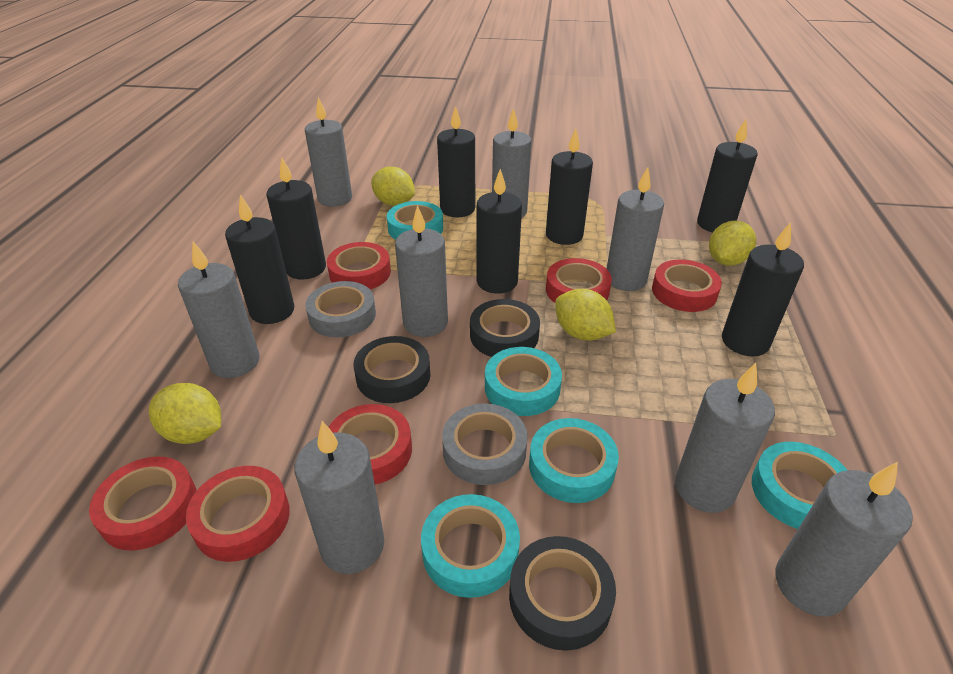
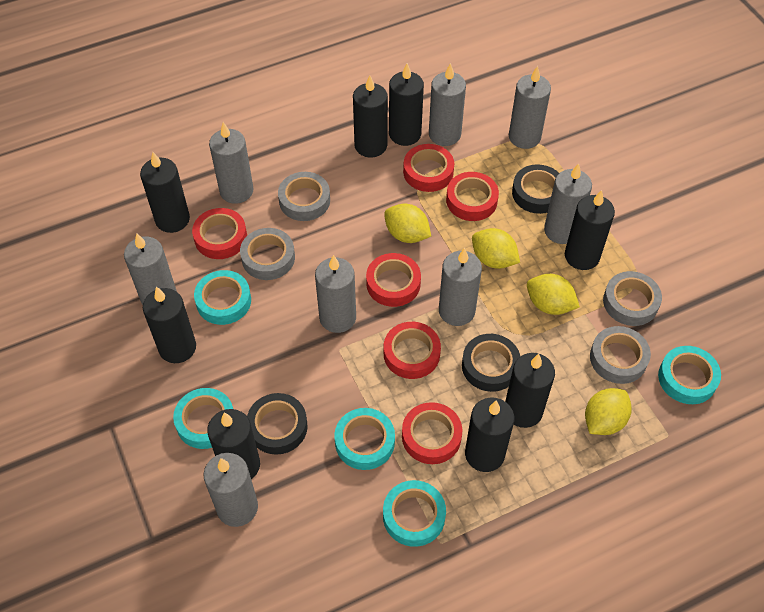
black candle: 7 -> 8
grey tape: 2 -> 4

